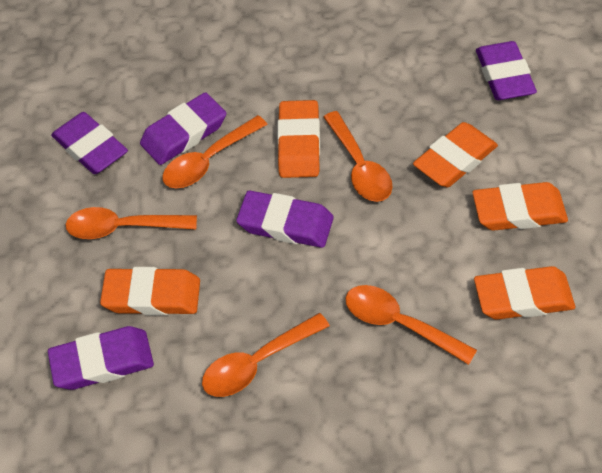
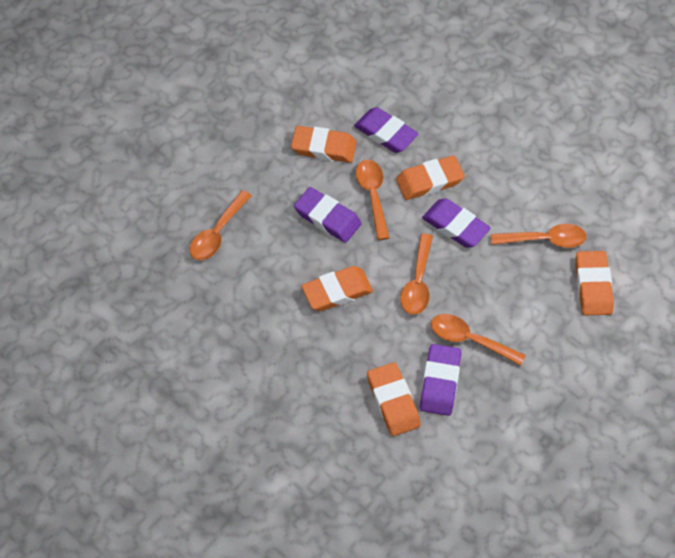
purple eraser: 5 -> 4

